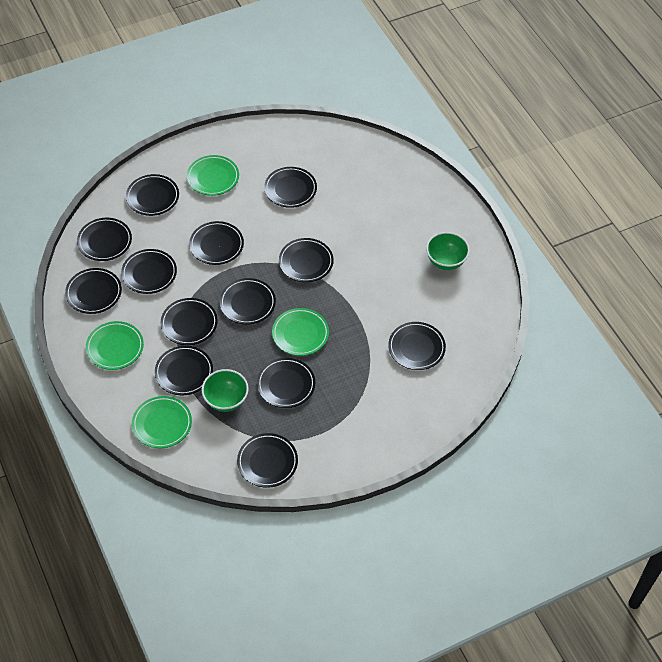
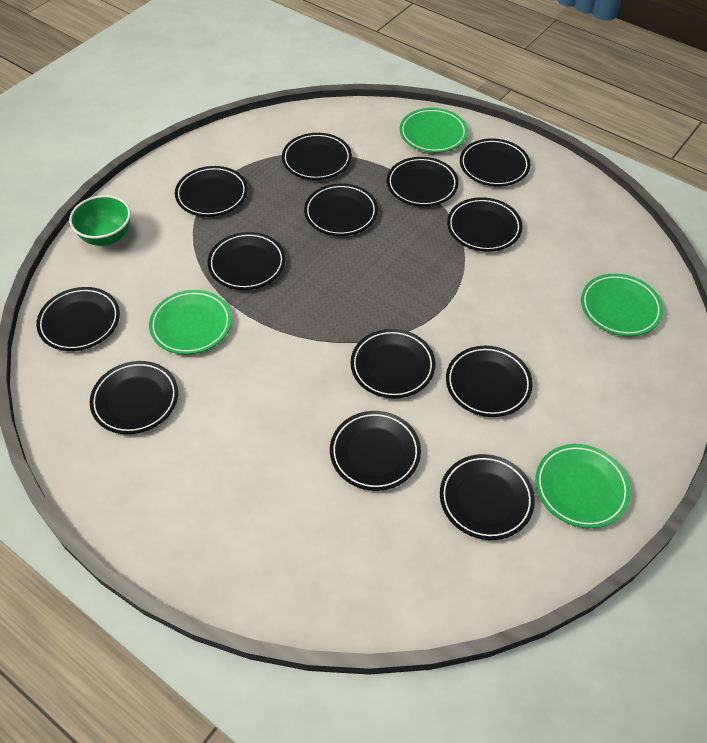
green bowl: 2 -> 1

